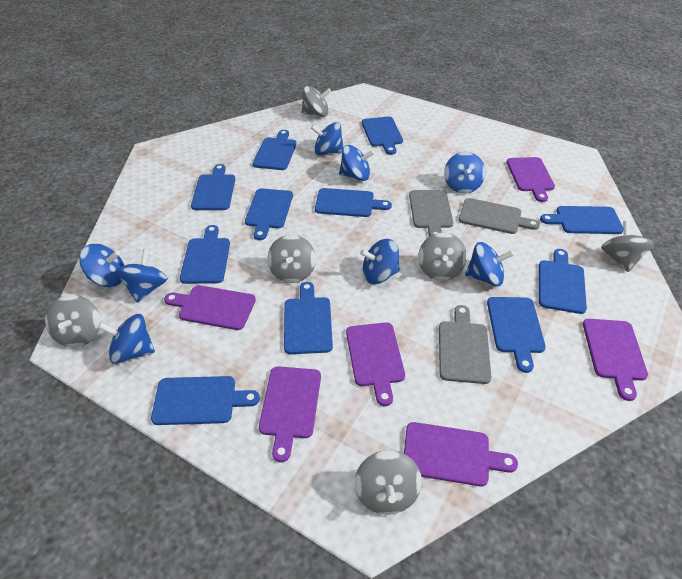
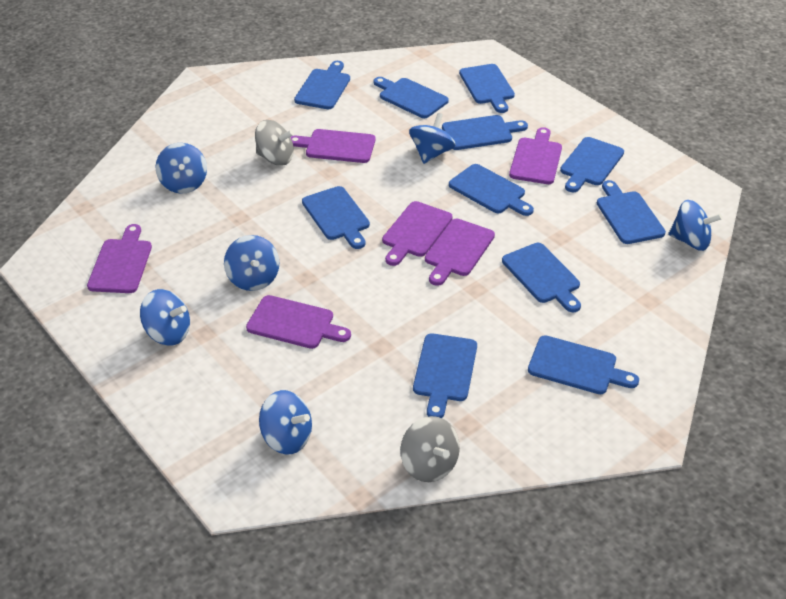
blue spinning top: 8 -> 6
grey cutting board: 3 -> 0
grey spinning top: 6 -> 2

